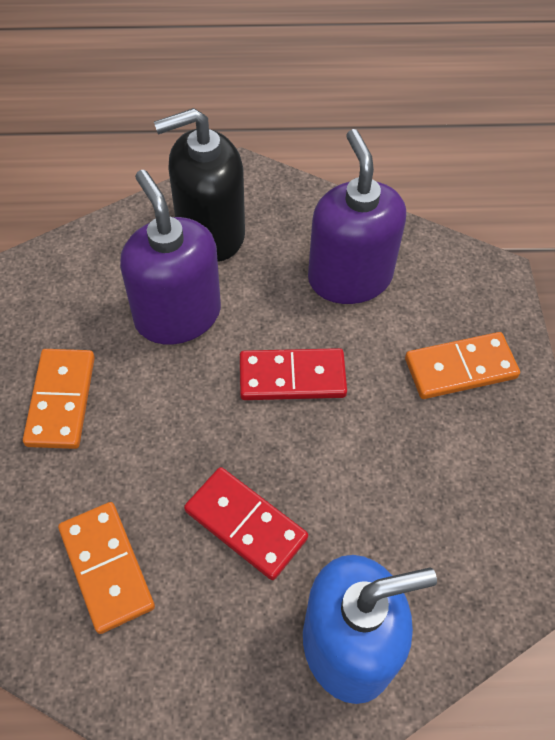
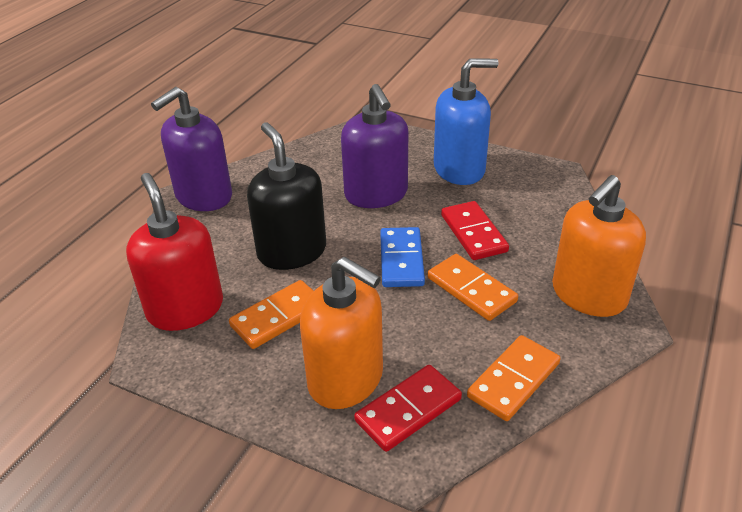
blue domino: 0 -> 1
orange soap dispenser: 0 -> 2
red soap dispenser: 0 -> 1

